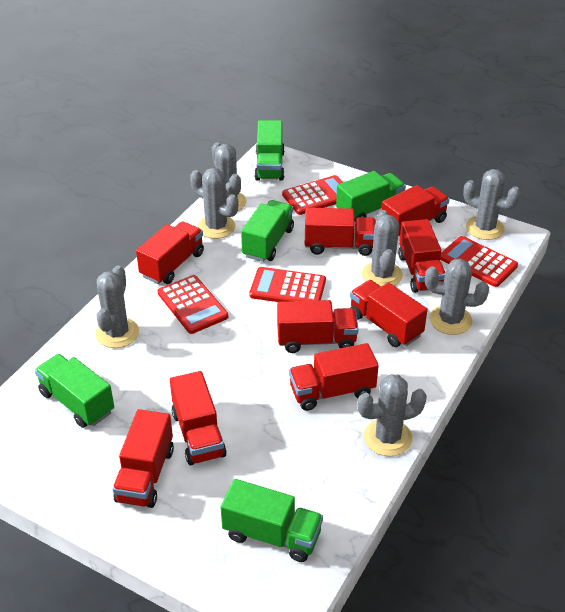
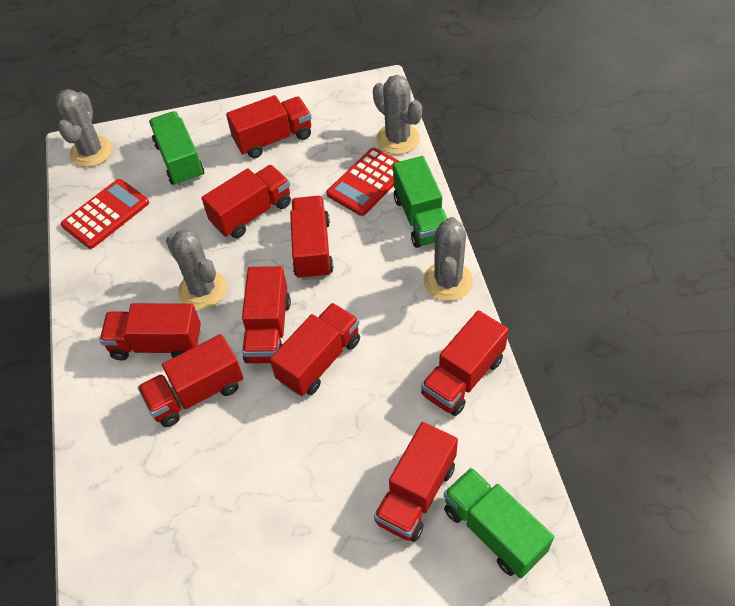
green truck: 5 -> 3
grey cactus: 7 -> 4
red calculator: 4 -> 2

